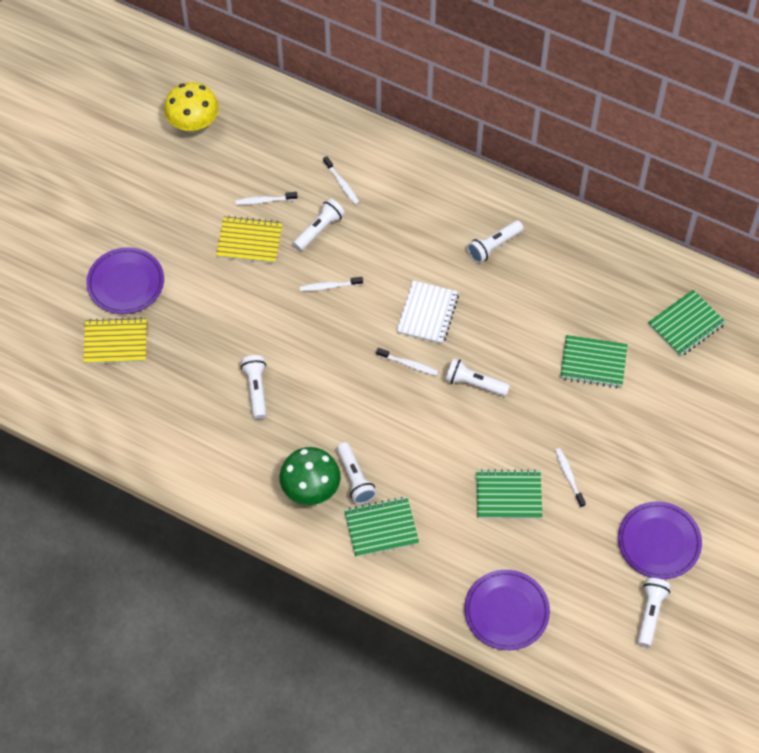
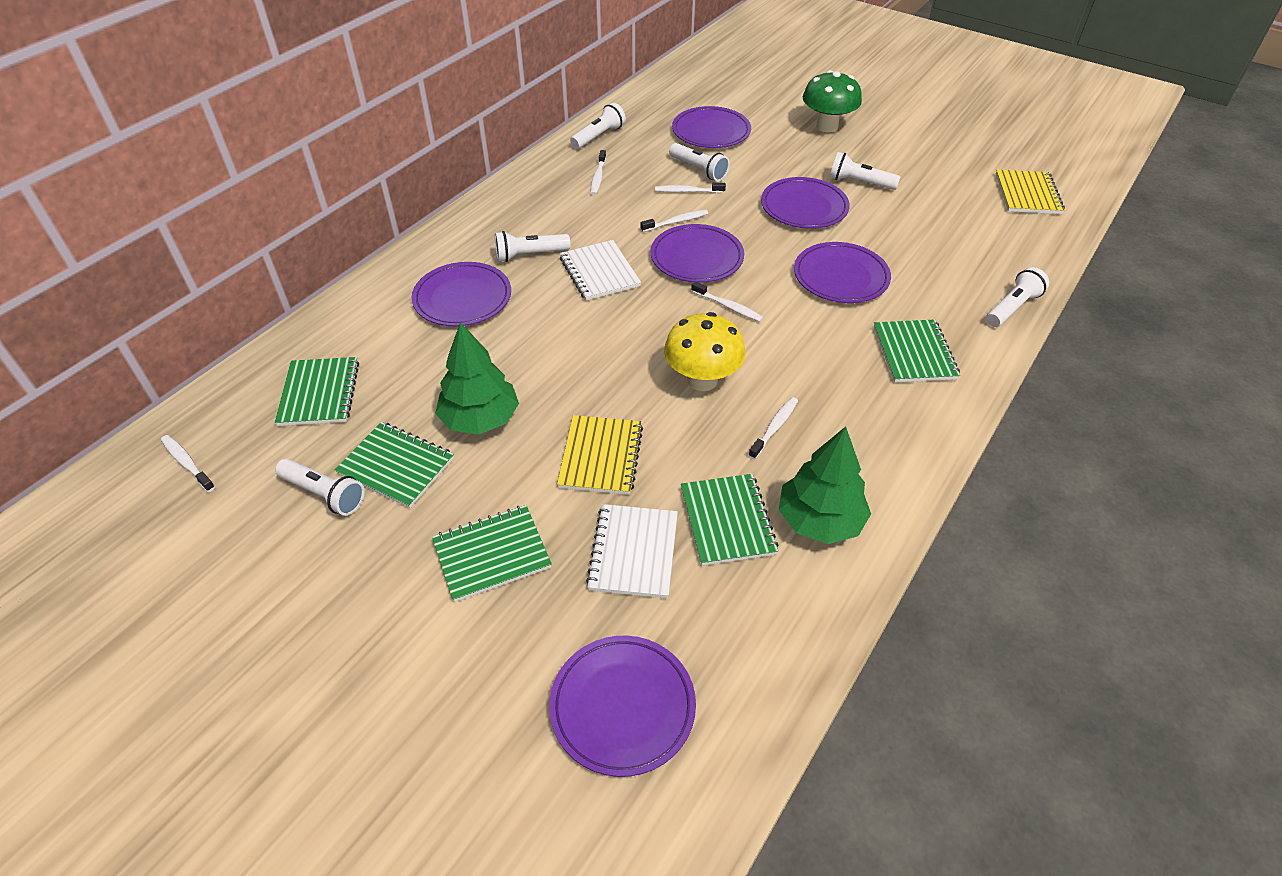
green notebook: 4 -> 5
green tree: 0 -> 2
purple plate: 3 -> 6
white notebook: 1 -> 2
white toothbrush: 5 -> 6

